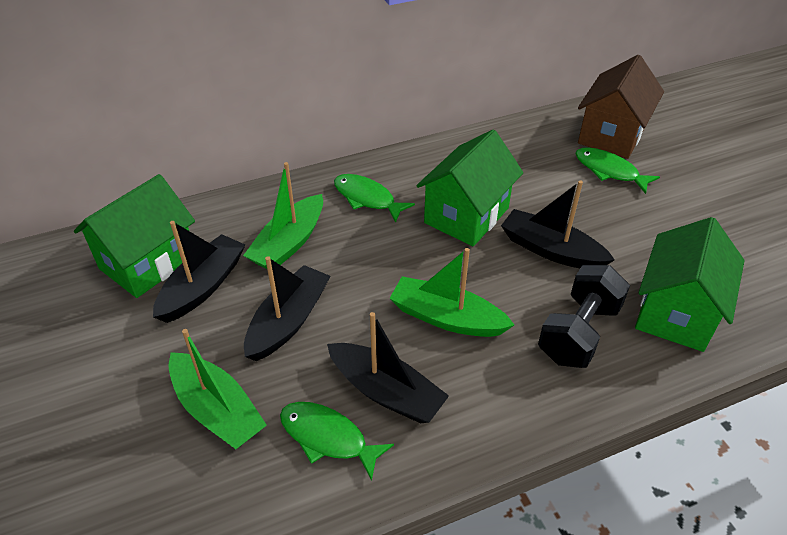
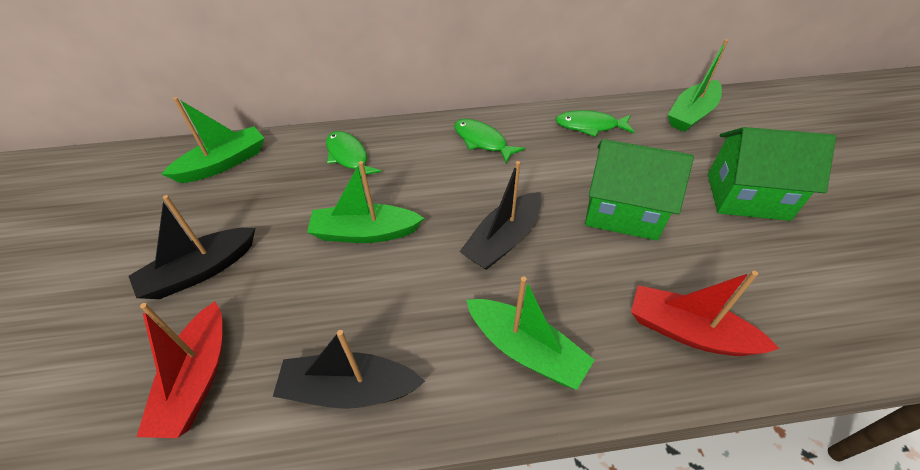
black boat: 4 -> 3
black dumbbell: 1 -> 0
brown house: 1 -> 0
green boat: 3 -> 4
green house: 3 -> 2
red boat: 0 -> 2

